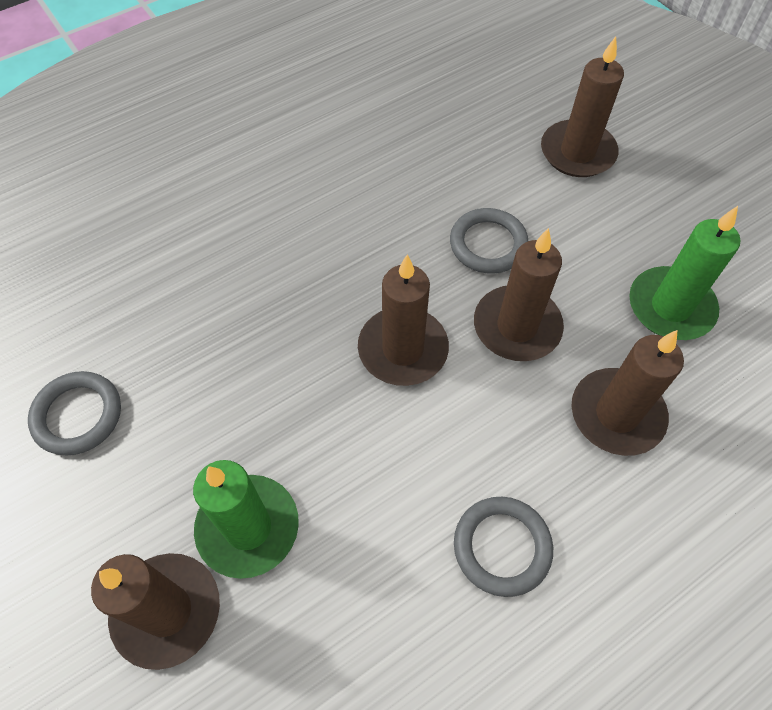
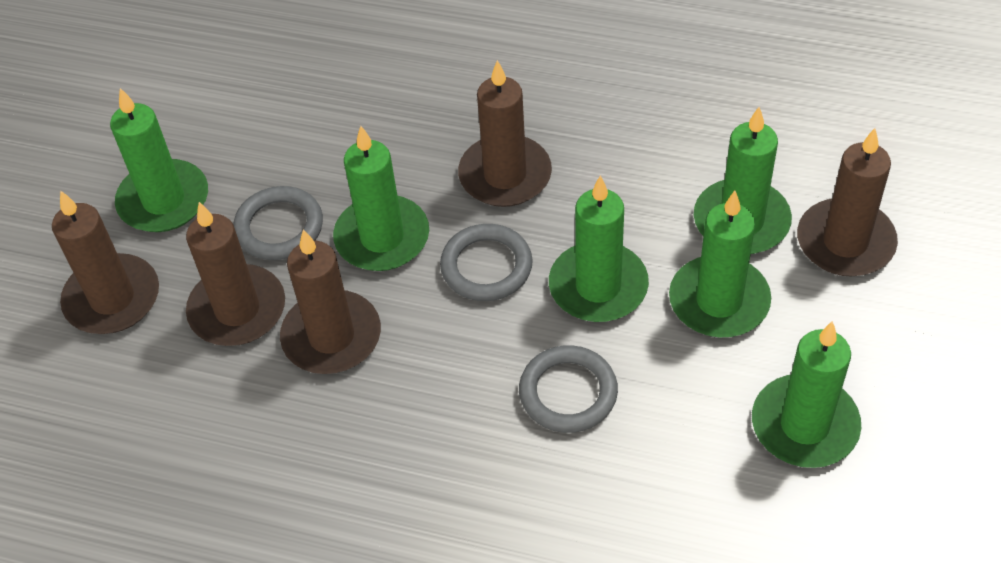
green candle: 2 -> 6

